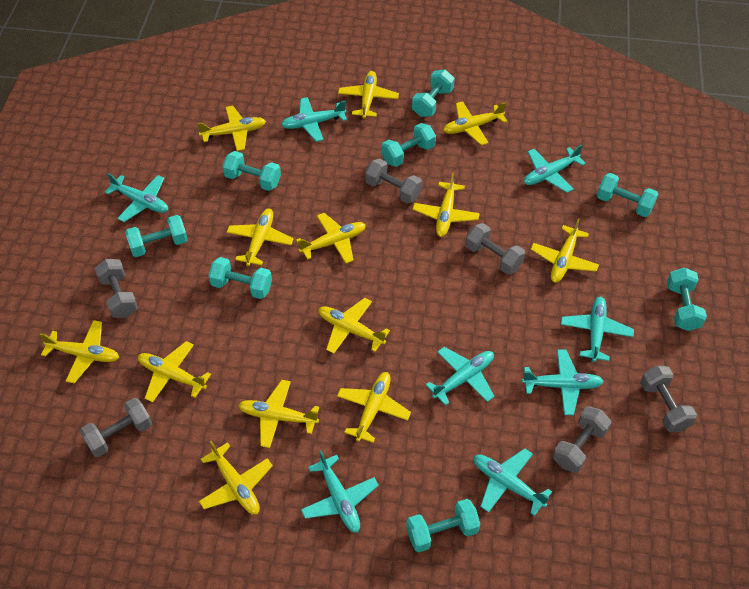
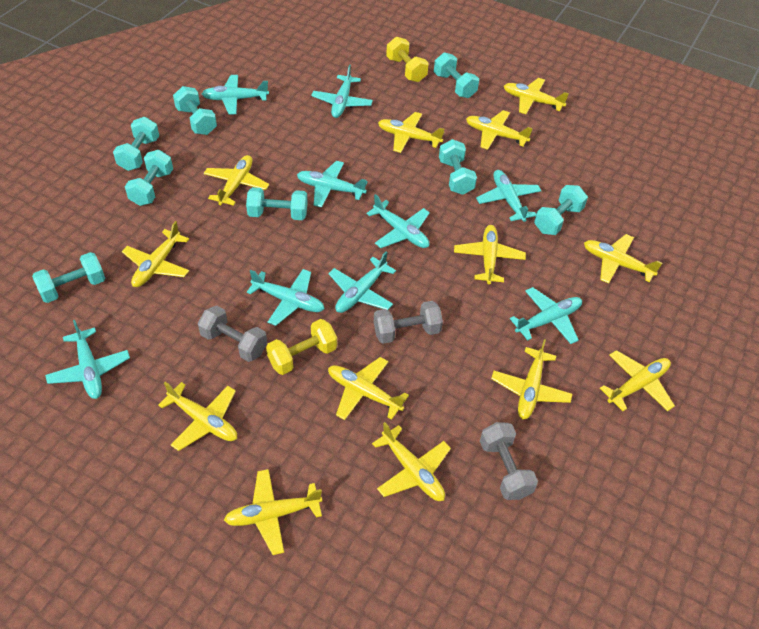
grey dumbbell: 6 -> 3
turquoise plane: 8 -> 9
yellow dumbbell: 0 -> 2

